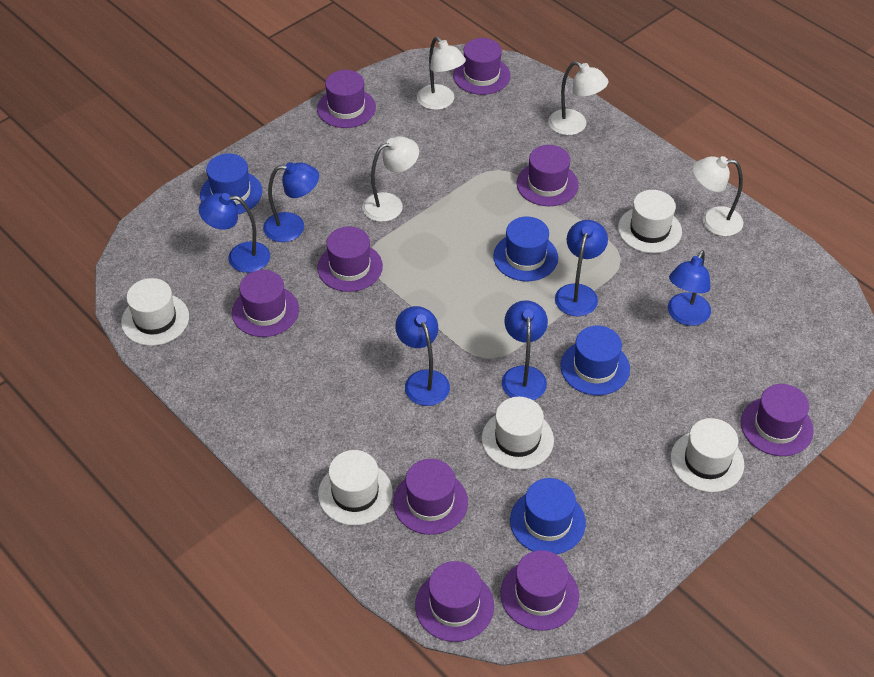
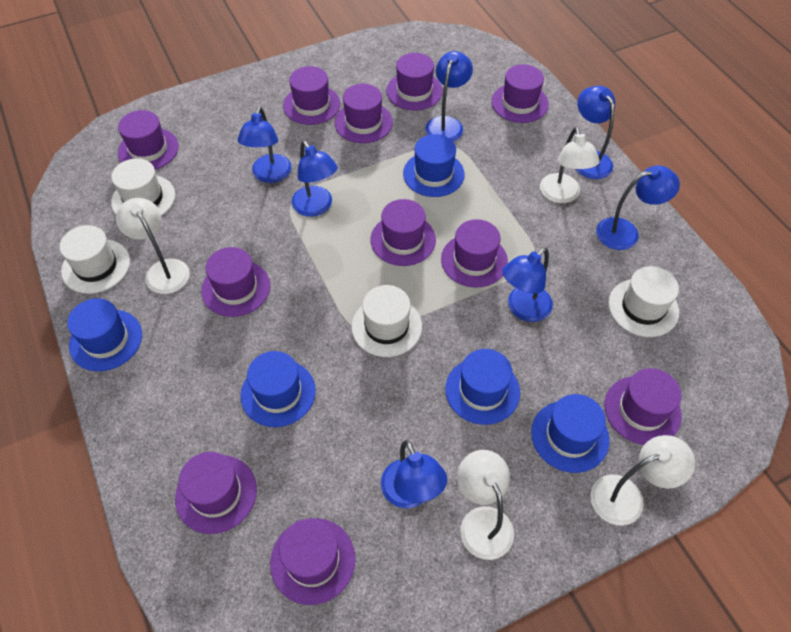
blue hat: 4 -> 5
blue lamp: 6 -> 7
purple hat: 9 -> 11
white hat: 5 -> 4

